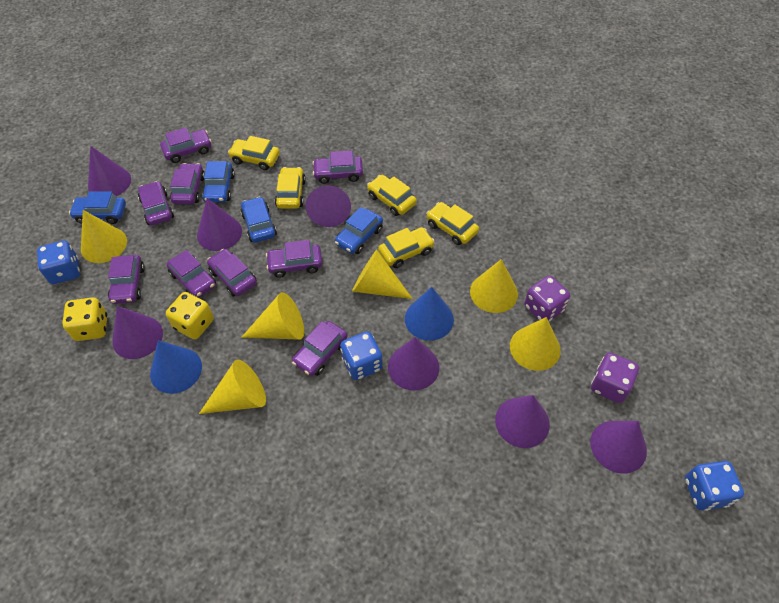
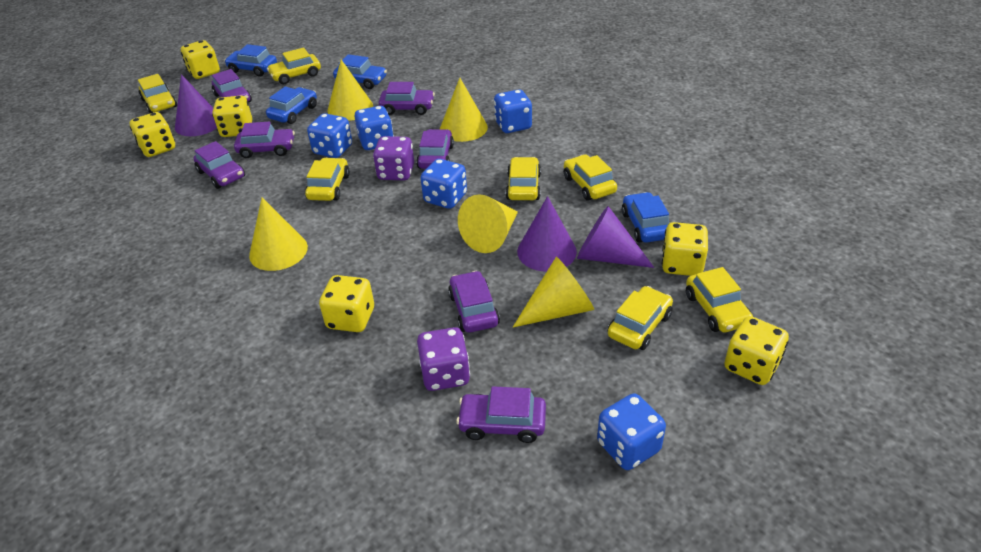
blue cone: 2 -> 0
blue dice: 3 -> 5
purple car: 9 -> 7
purple cone: 7 -> 3
yellow car: 5 -> 7
yellow cone: 6 -> 5
yellow dice: 2 -> 6

